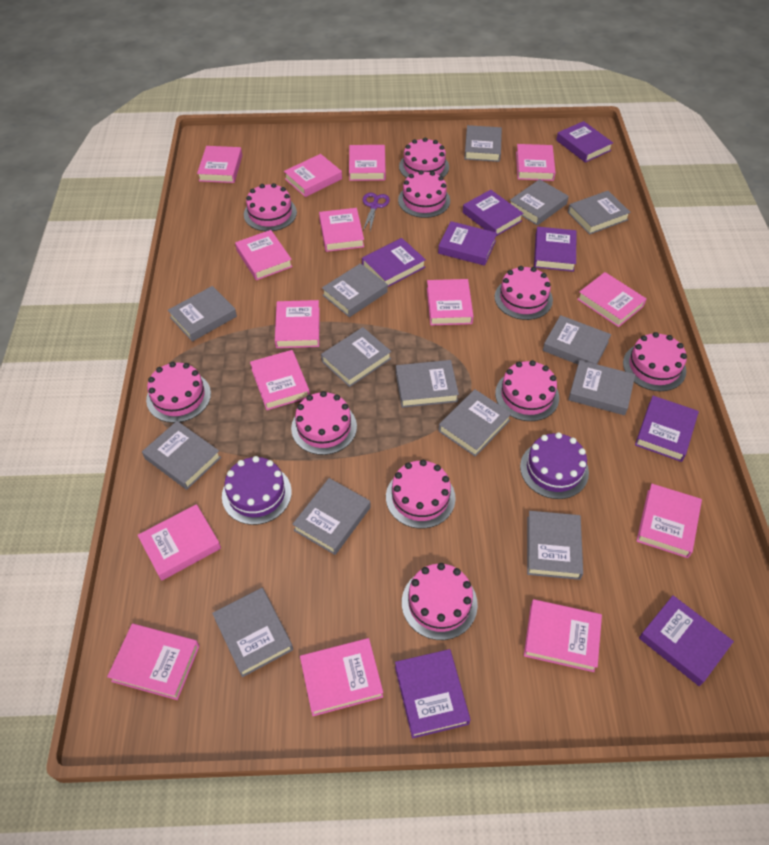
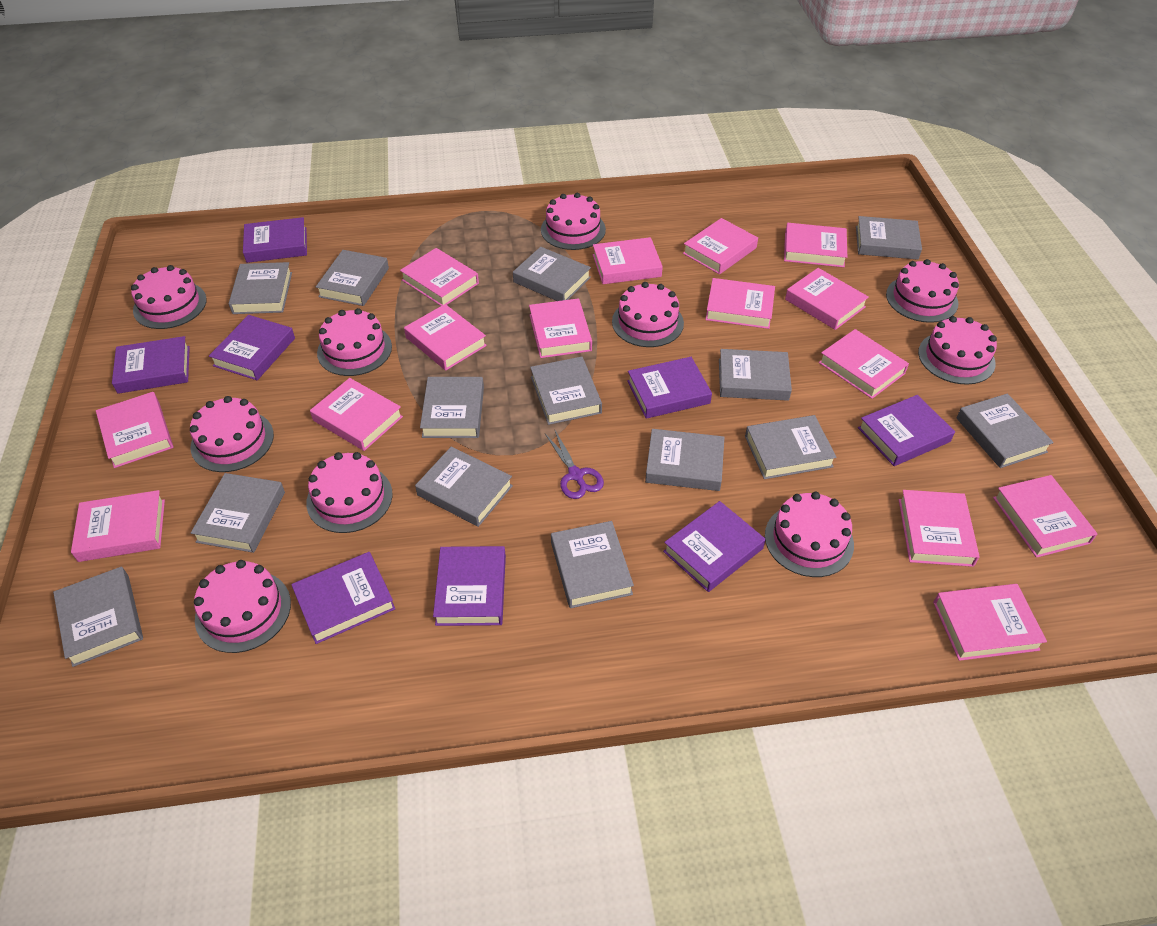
purple cake: 2 -> 0

